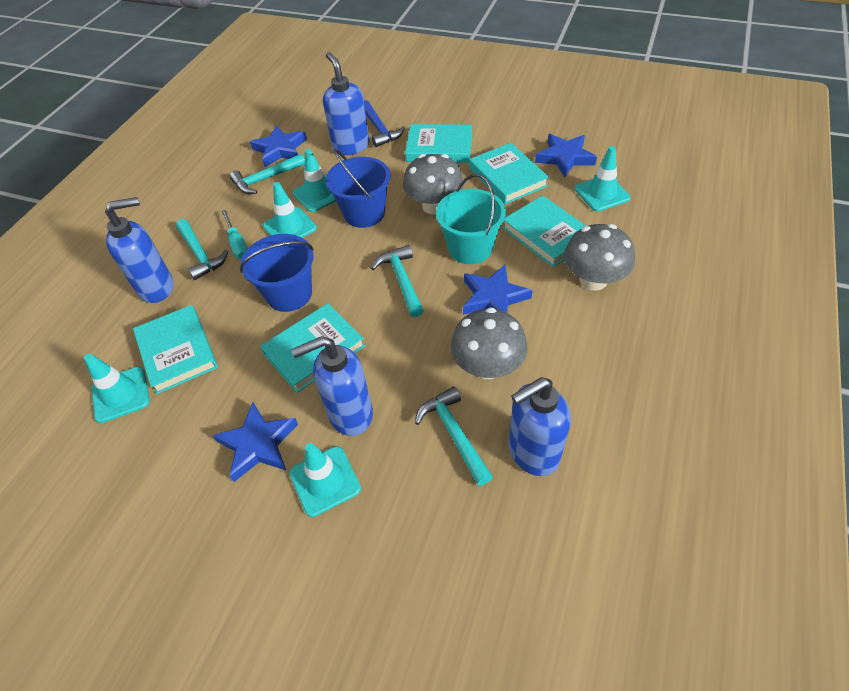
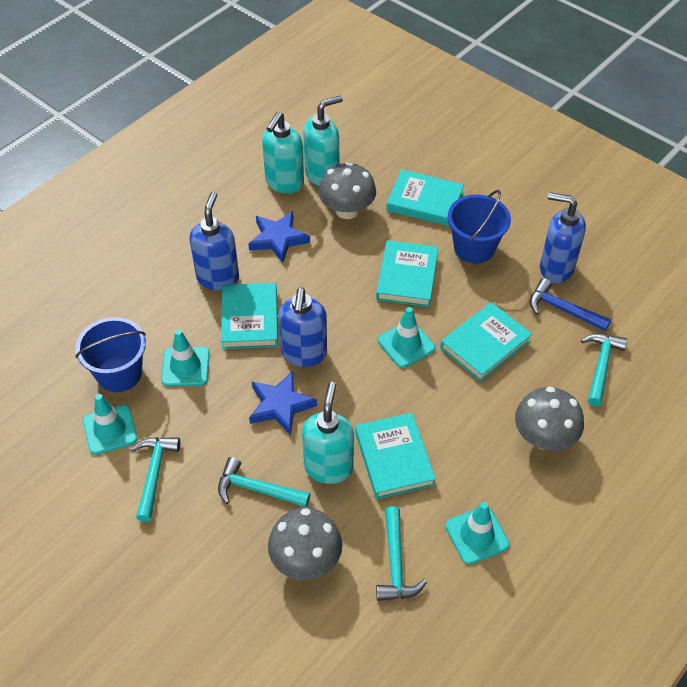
blue soap dispenser: 4 -> 3
blue star: 4 -> 2
turquoise bucket: 1 -> 0
turquoise screwdriver: 1 -> 0
turquoise soap dispenser: 0 -> 3
turquoise traffic cone: 5 -> 4

